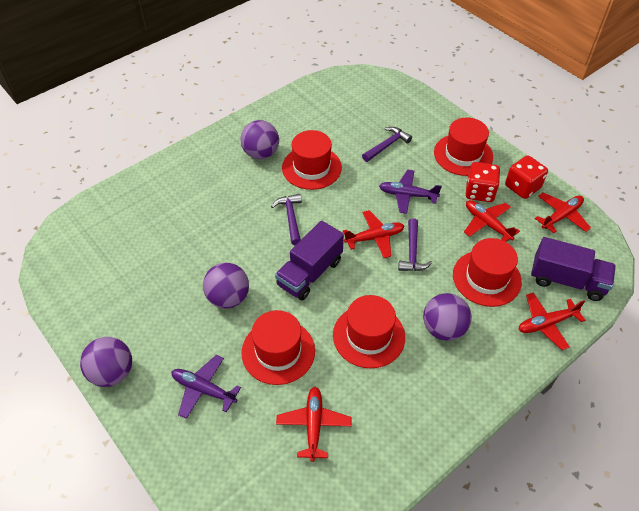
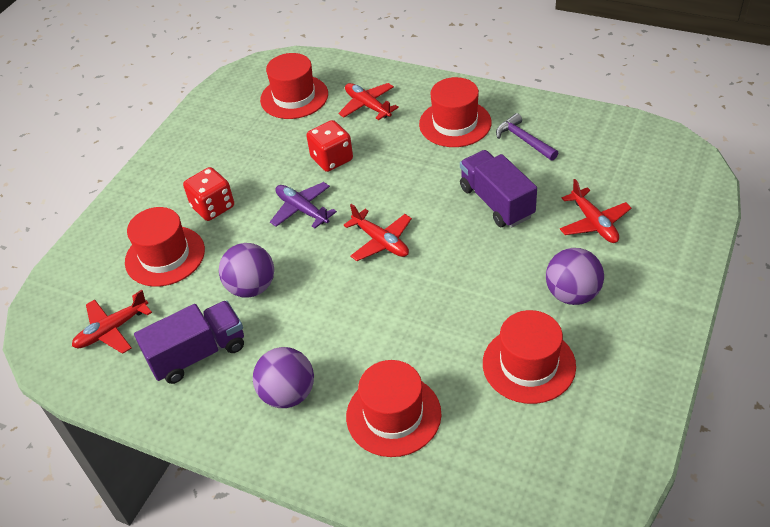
purple ball: 4 -> 3
purple hammer: 3 -> 1
purple plane: 2 -> 1
red plane: 5 -> 4

